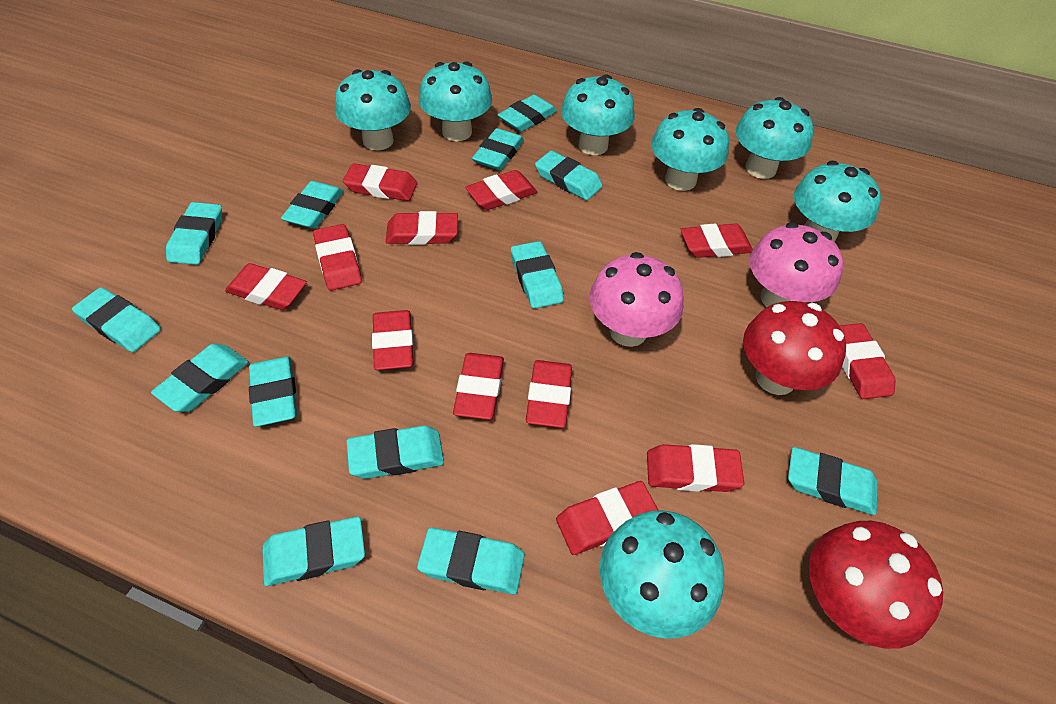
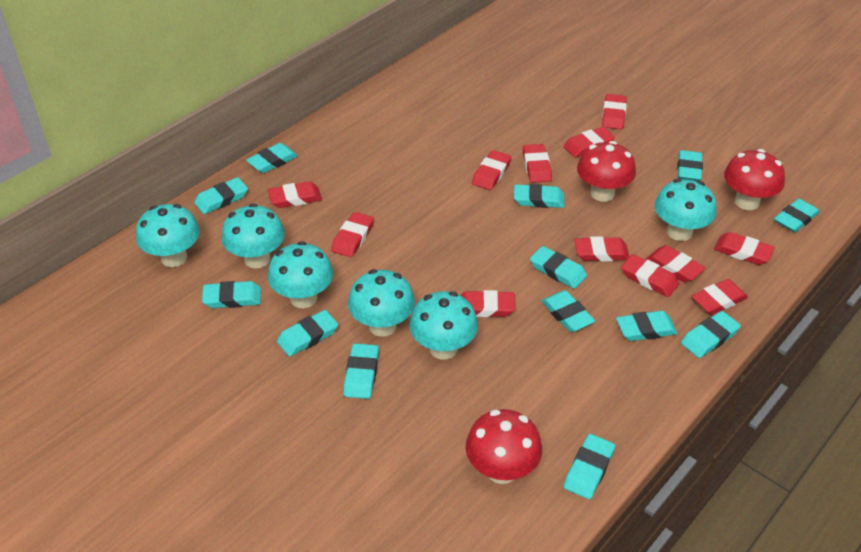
pink mushroom: 2 -> 0
red mushroom: 2 -> 3
turquoise mushroom: 7 -> 6

